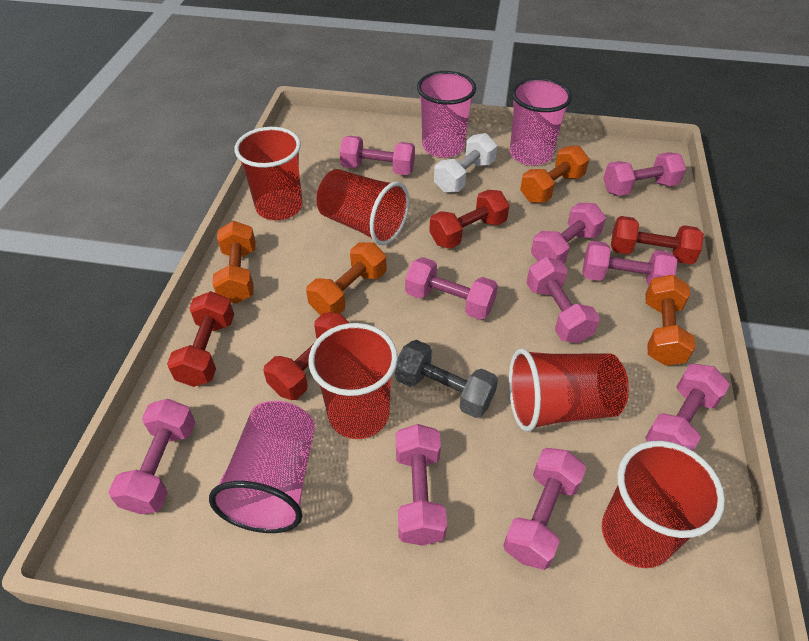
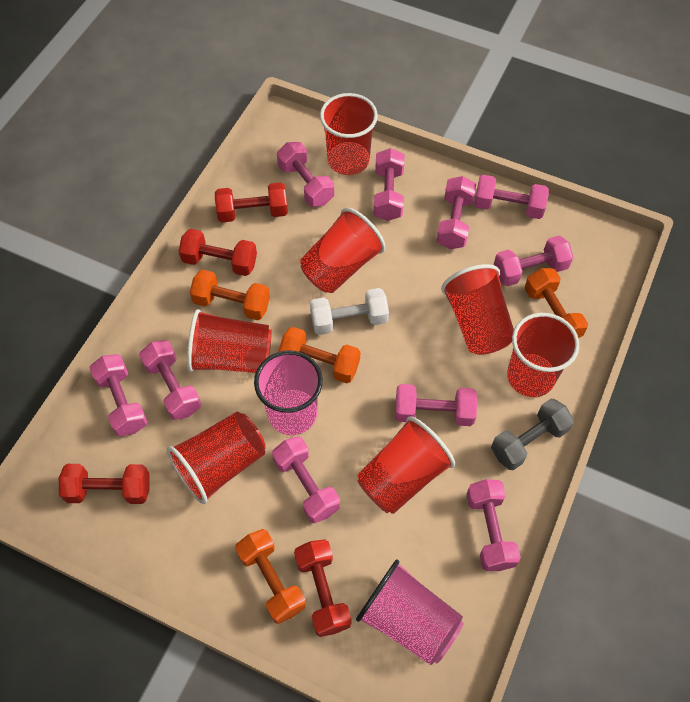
pink cup: 3 -> 2
red cup: 5 -> 7

